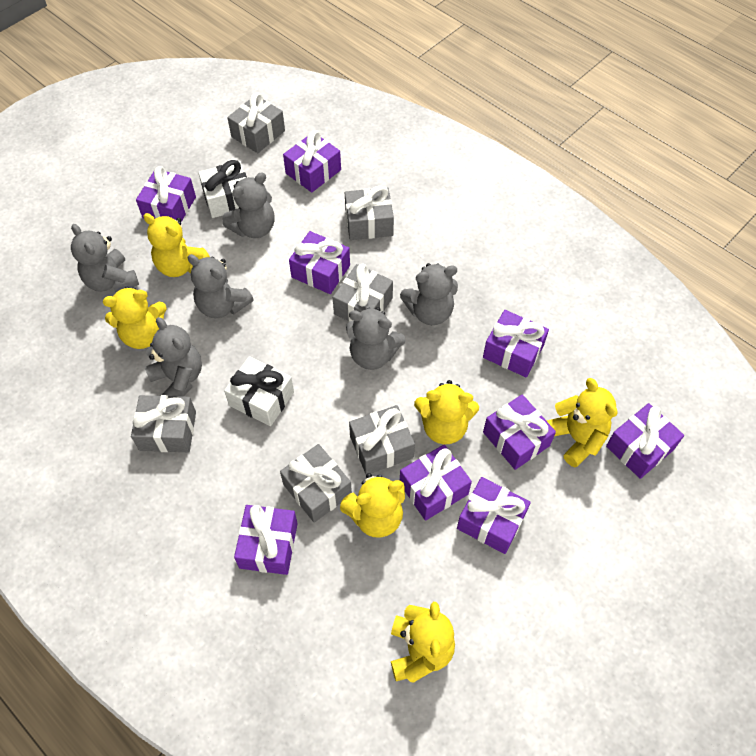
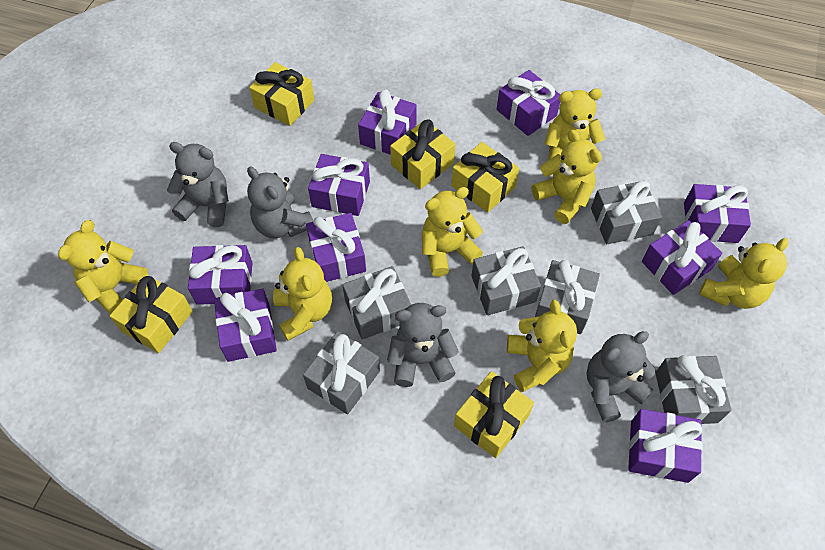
grey teddy bear: 6 -> 4
white gift: 2 -> 0
yellow gift: 0 -> 5
yellow teddy bear: 6 -> 7

